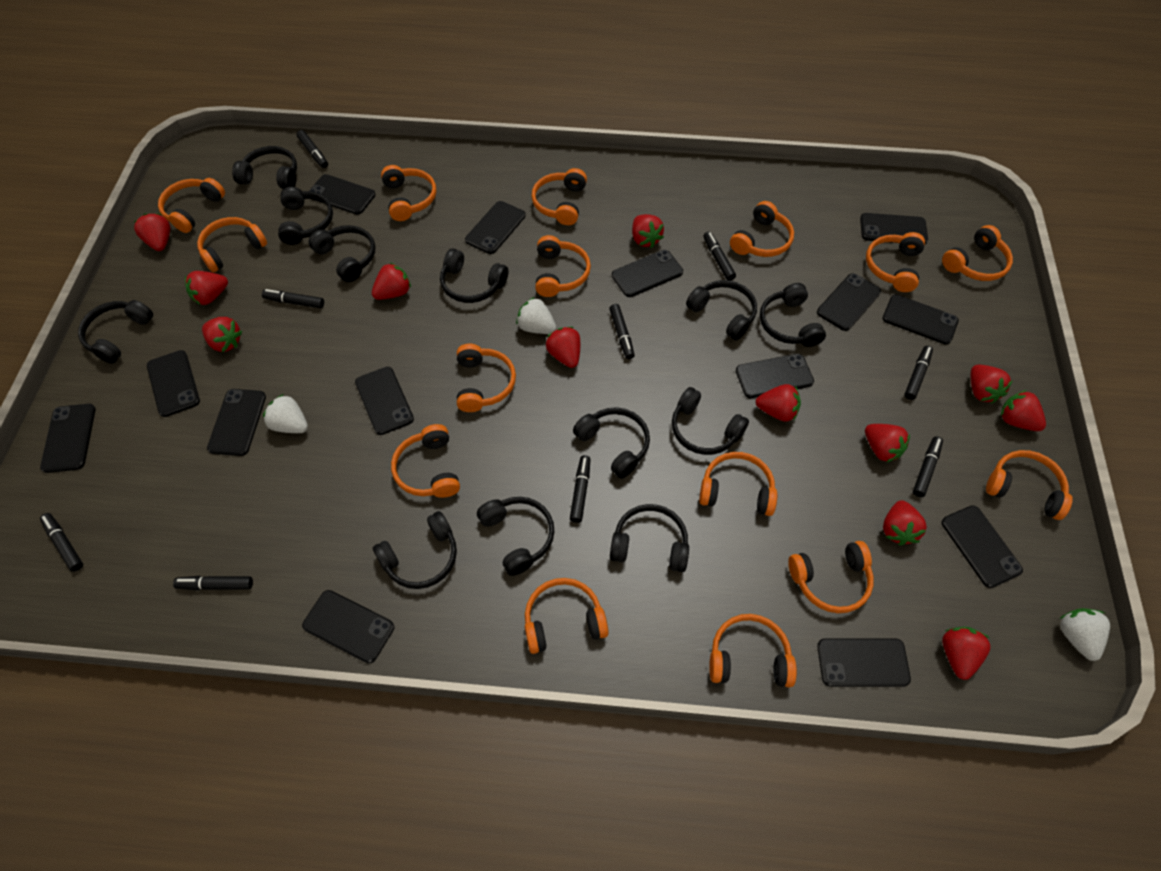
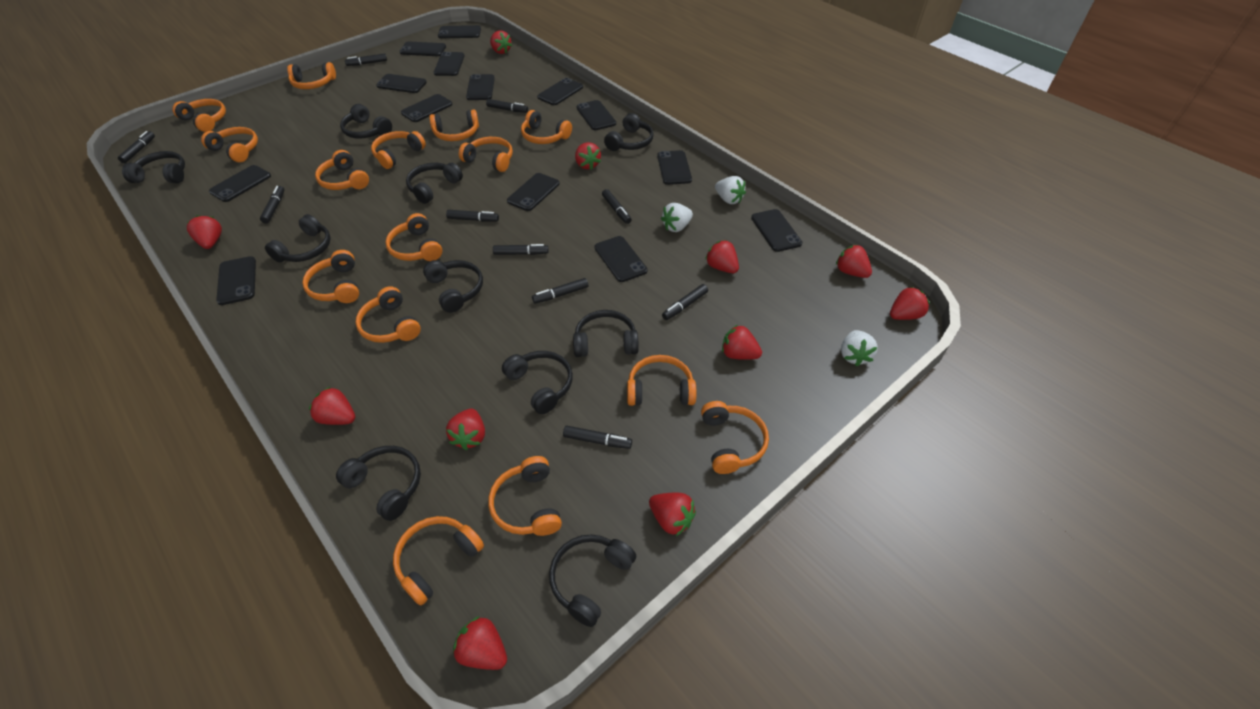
black headphones: 12 -> 10
black marker: 9 -> 10
red strawberry: 12 -> 11

